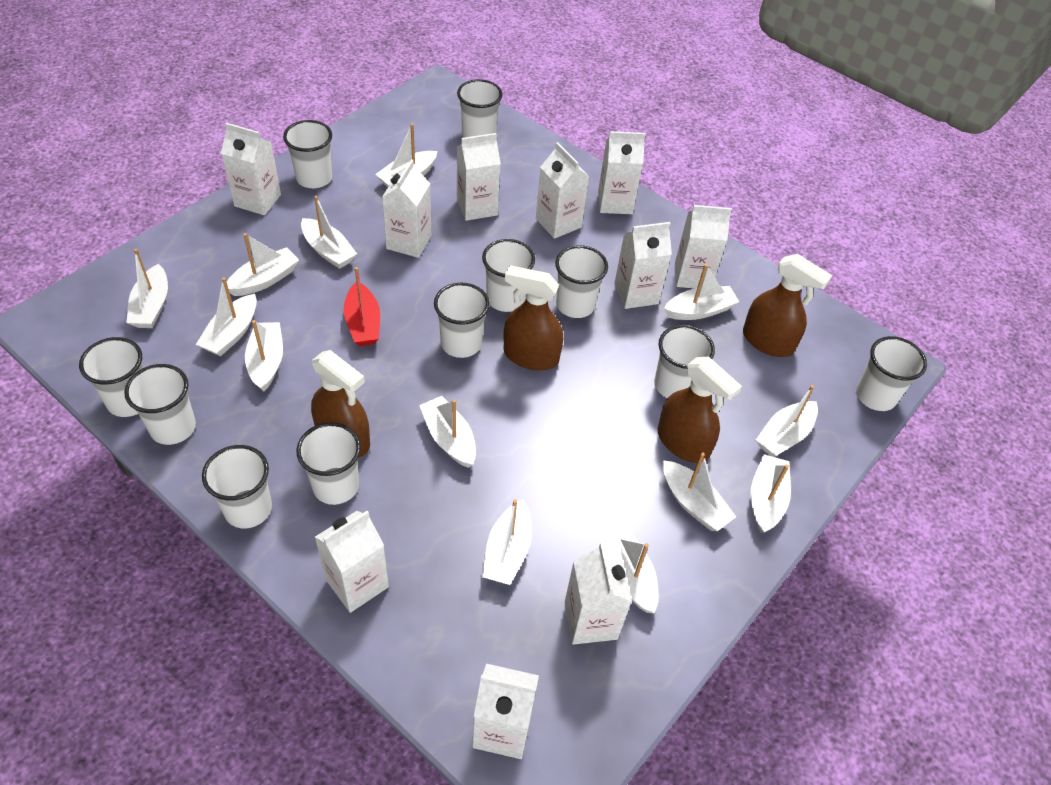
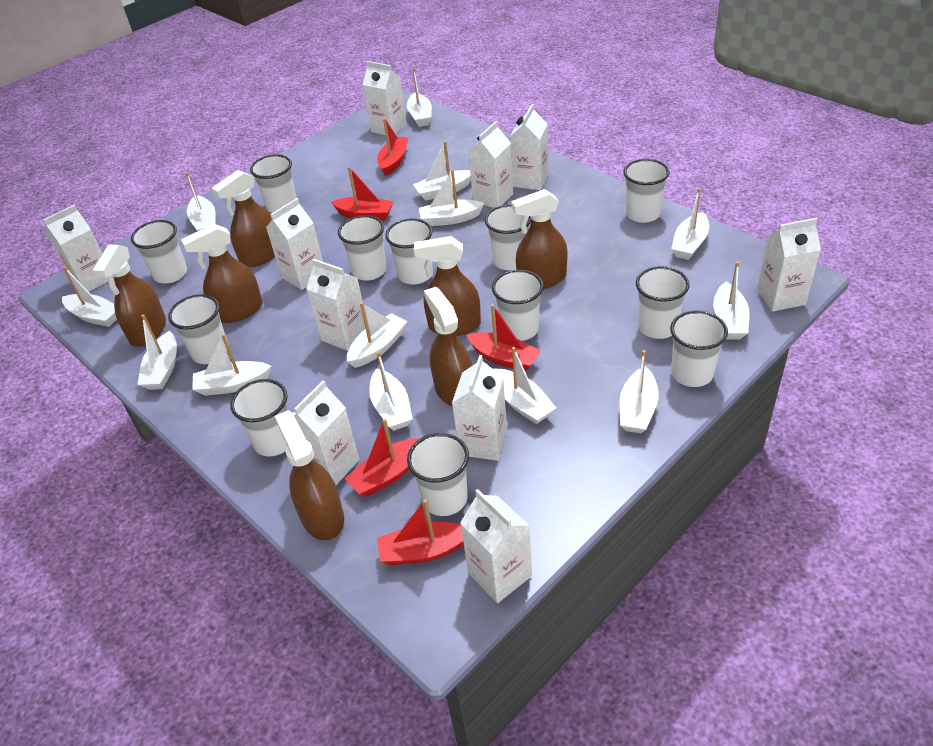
brown spray bottle: 4 -> 7
red boat: 1 -> 5
white cup: 11 -> 12

